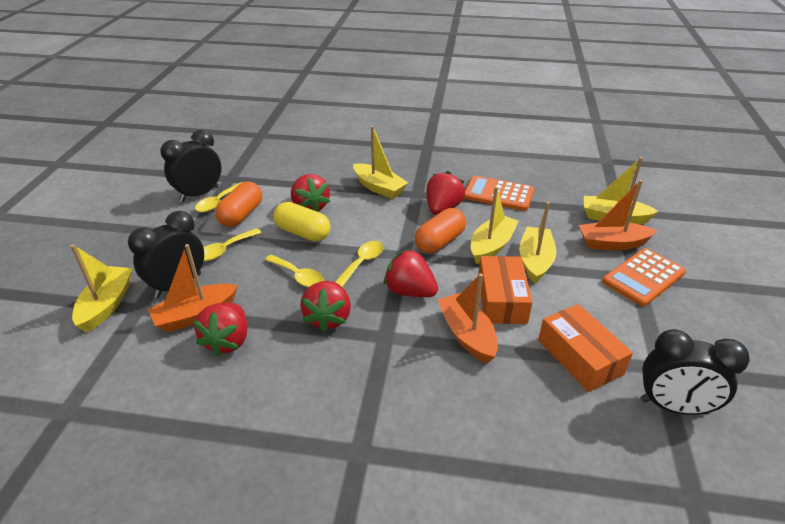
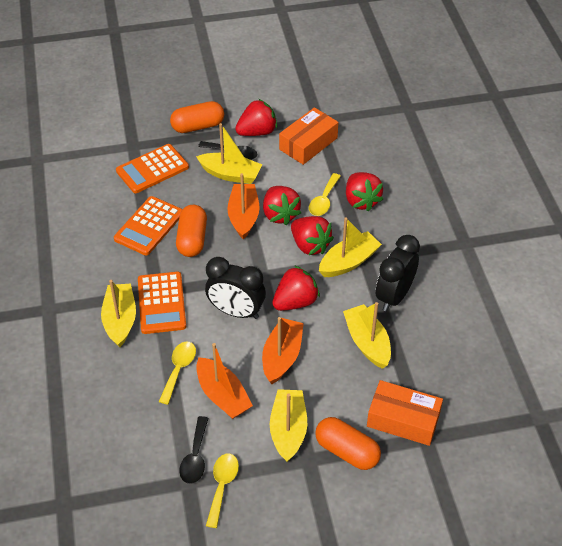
black clock: 3 -> 2
black spoon: 0 -> 2
orange calculator: 2 -> 3
orange capsule: 2 -> 3
yellow capsule: 1 -> 0
yellow spoon: 4 -> 3

